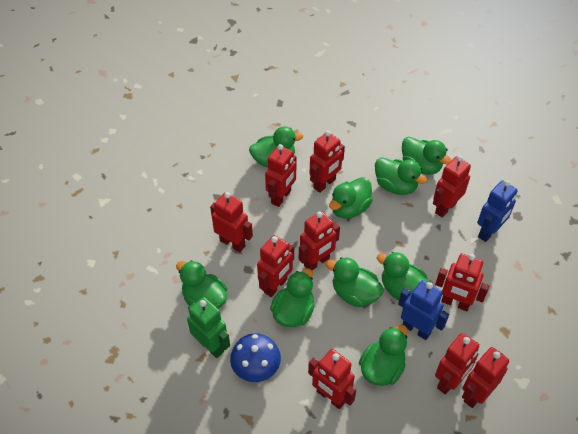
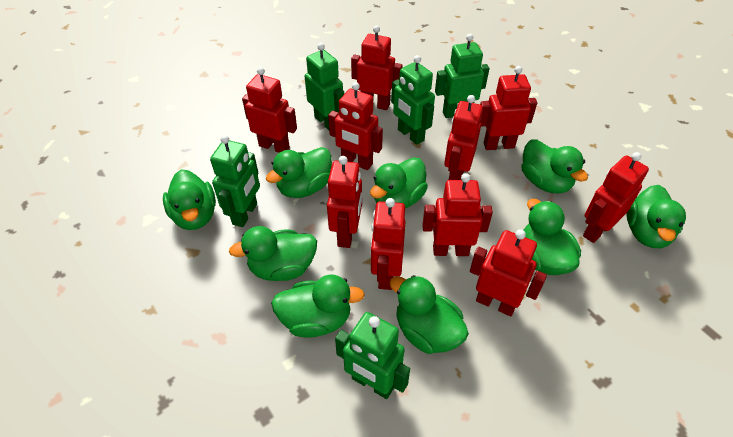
blue mushroom: 1 -> 0
blue robot: 2 -> 0
green robot: 1 -> 5

